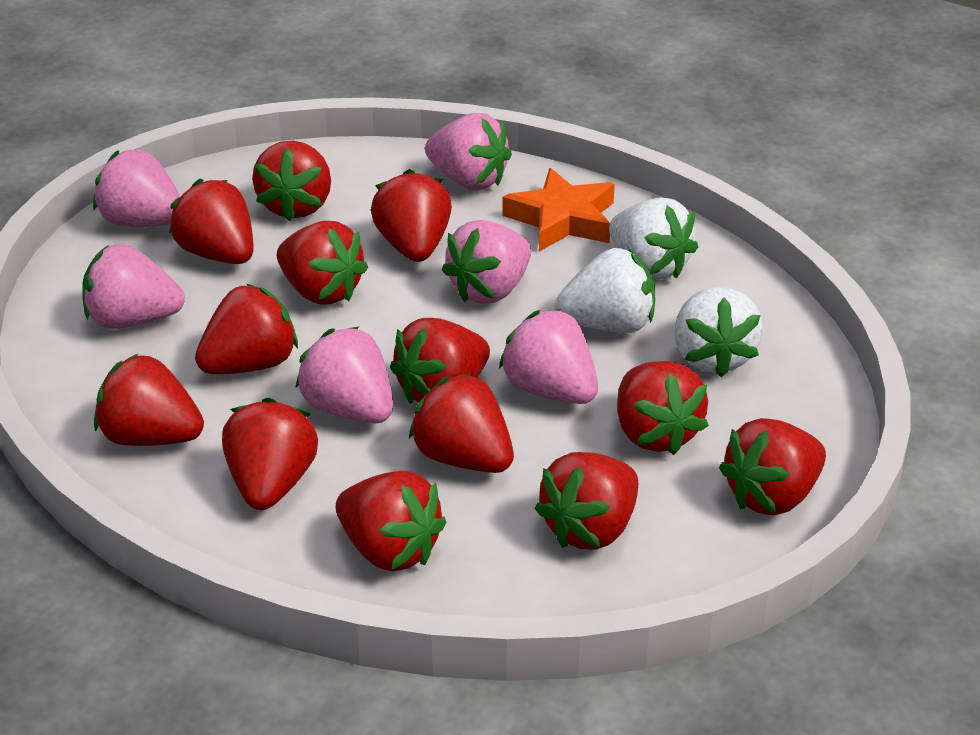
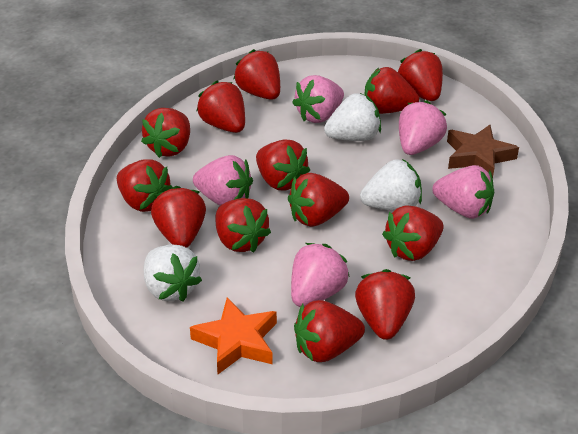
brown star: 0 -> 1
pink strawberry: 6 -> 5

